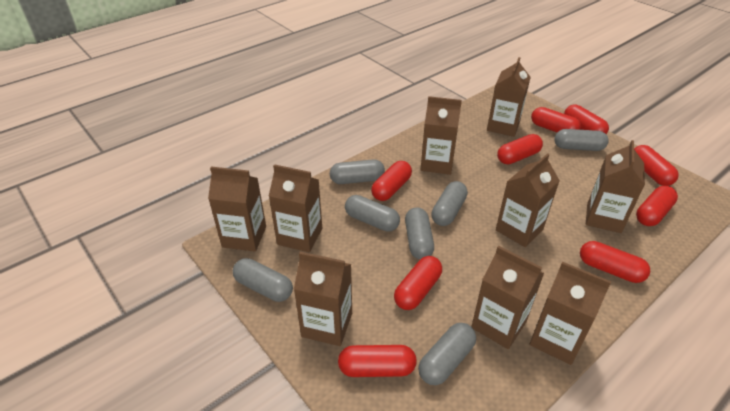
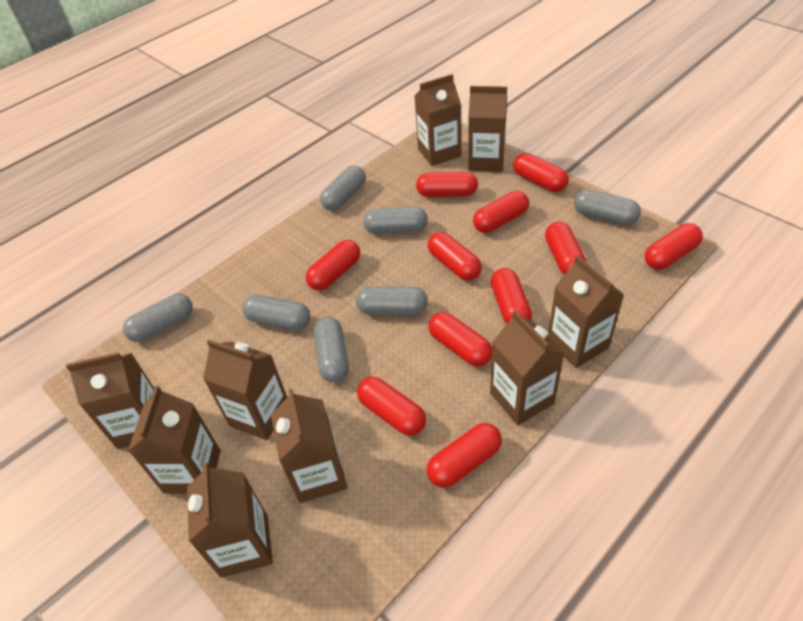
red capsule: 9 -> 11

